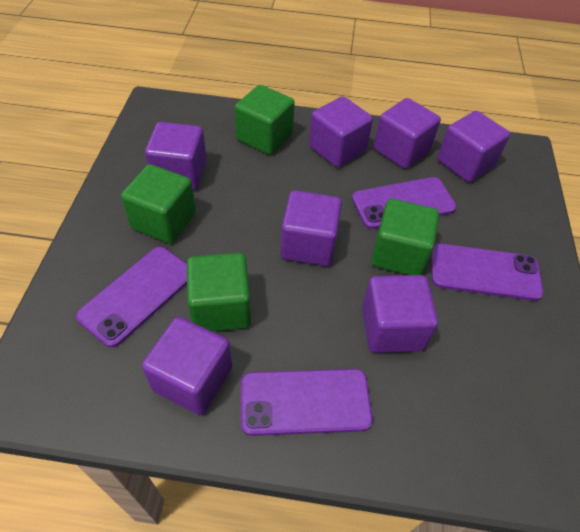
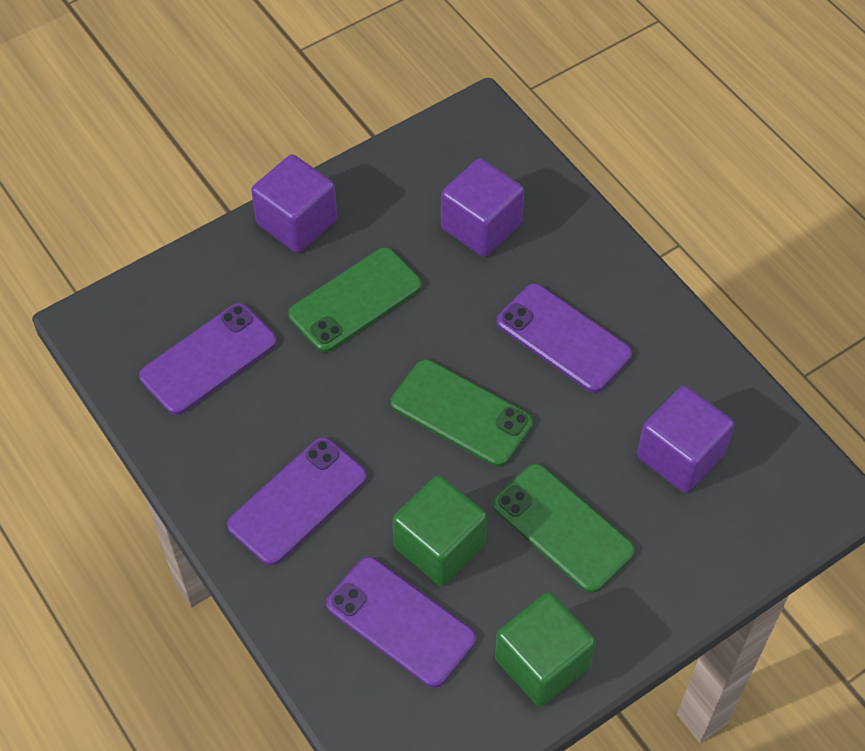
green cube: 4 -> 2
green phone: 0 -> 3
purple cube: 7 -> 3

